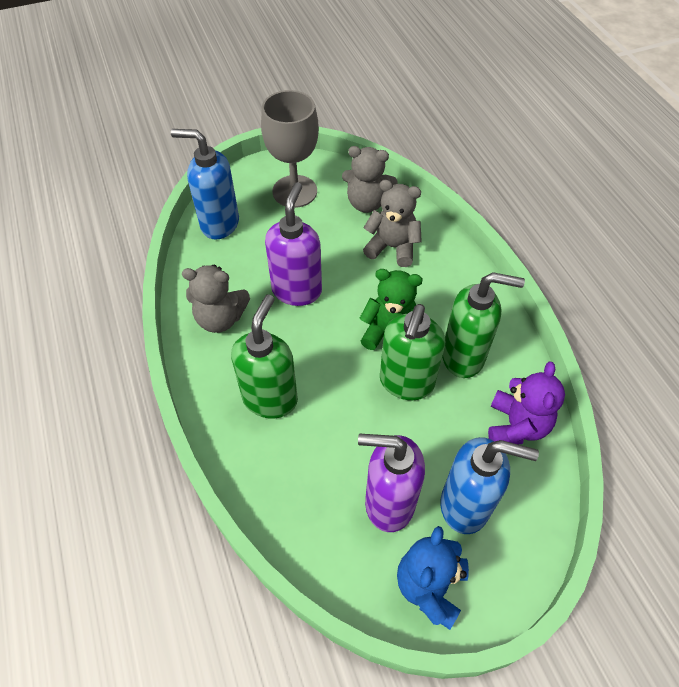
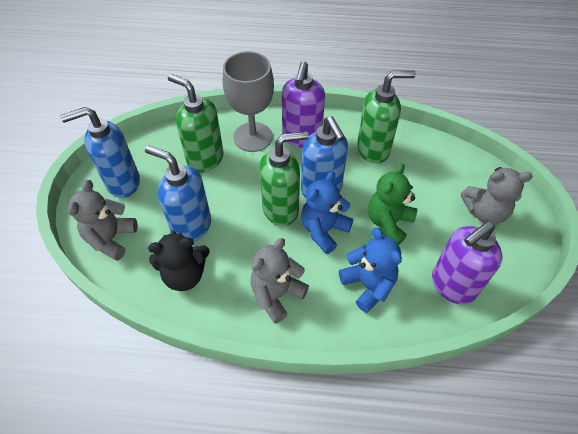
black teddy bear: 0 -> 1
blue soap dispenser: 2 -> 3
blue teddy bear: 1 -> 2
purple teddy bear: 1 -> 0

